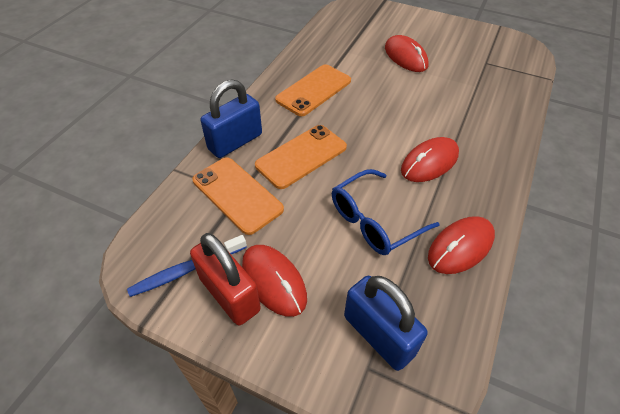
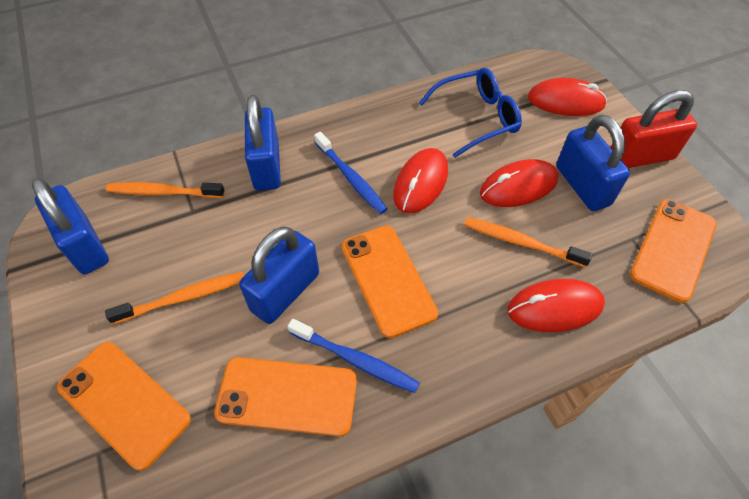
blue padlock: 2 -> 4
blue toothbrush: 1 -> 2
orange phone: 3 -> 4
orange toothbrush: 0 -> 3

